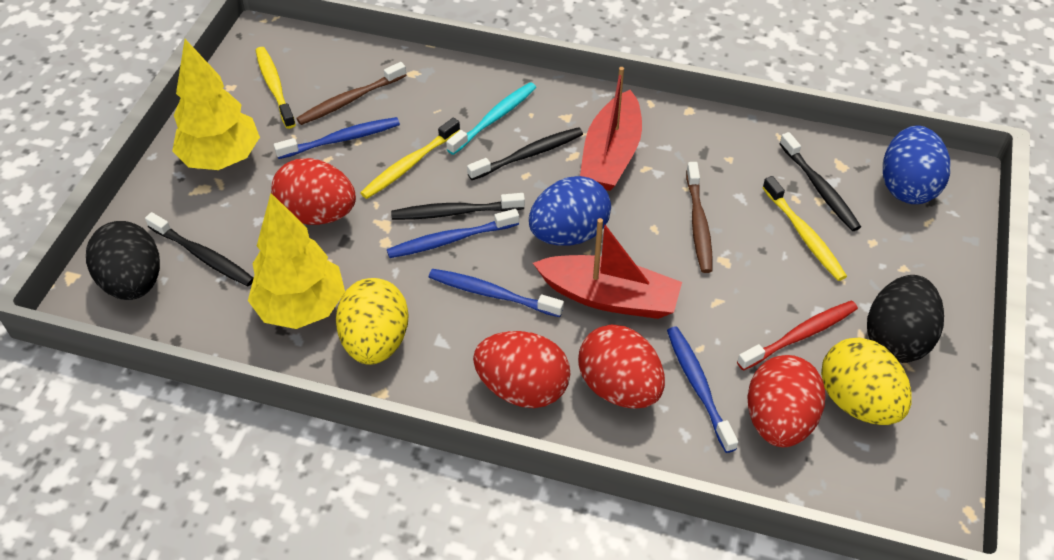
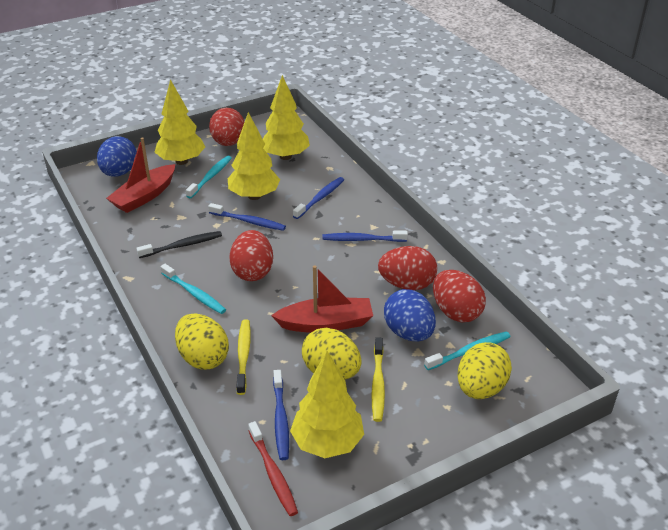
black egg: 2 -> 0
black toothbrush: 4 -> 1
brown toothbrush: 2 -> 0
turquoise toothbrush: 1 -> 3
yellow egg: 2 -> 3
yellow toothbrush: 3 -> 2
yellow tree: 2 -> 4

